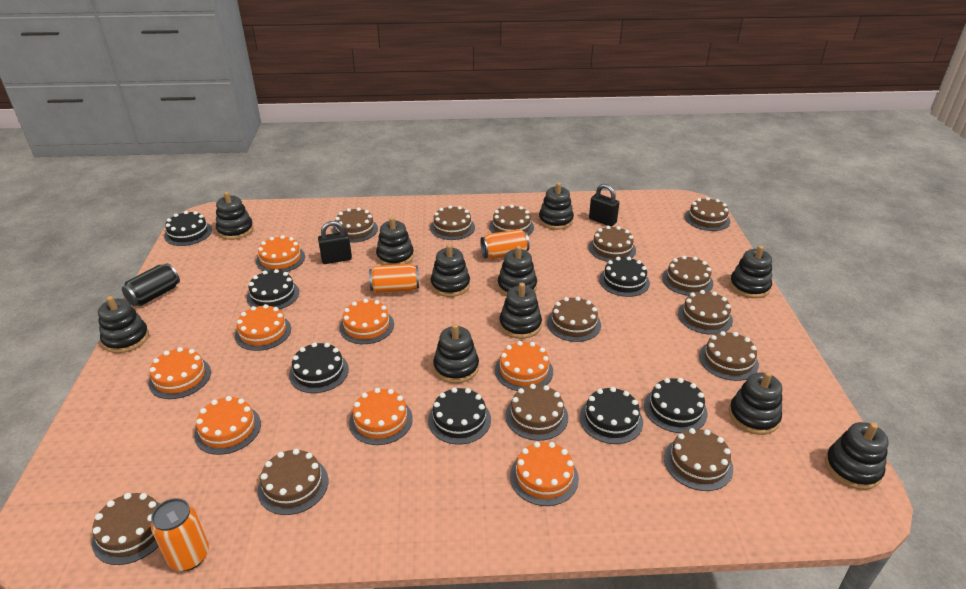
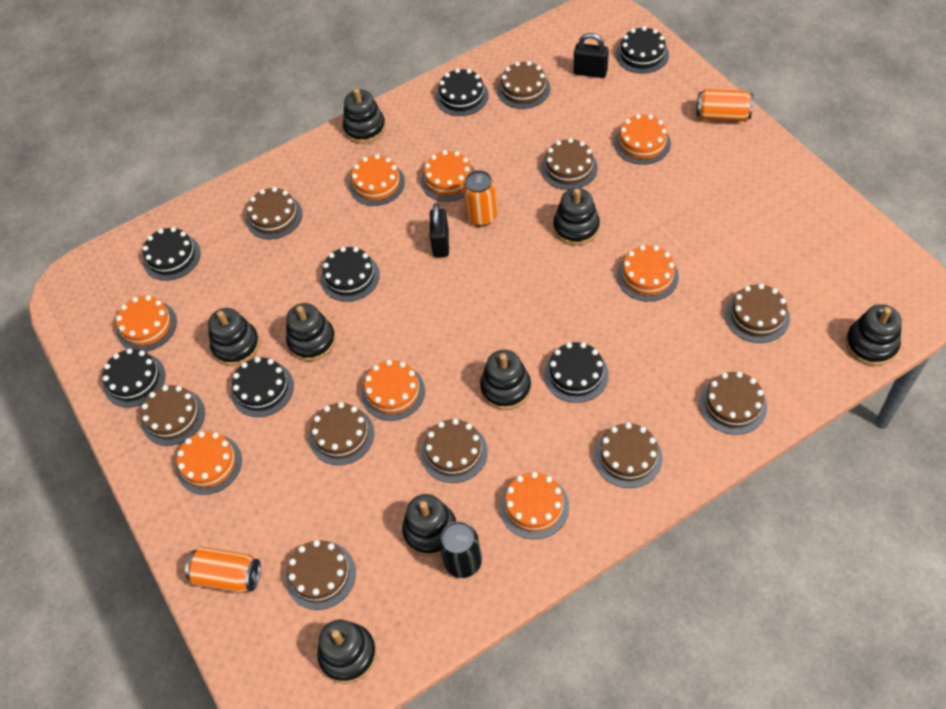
black stacking toy: 11 -> 8
brown cake: 13 -> 10

